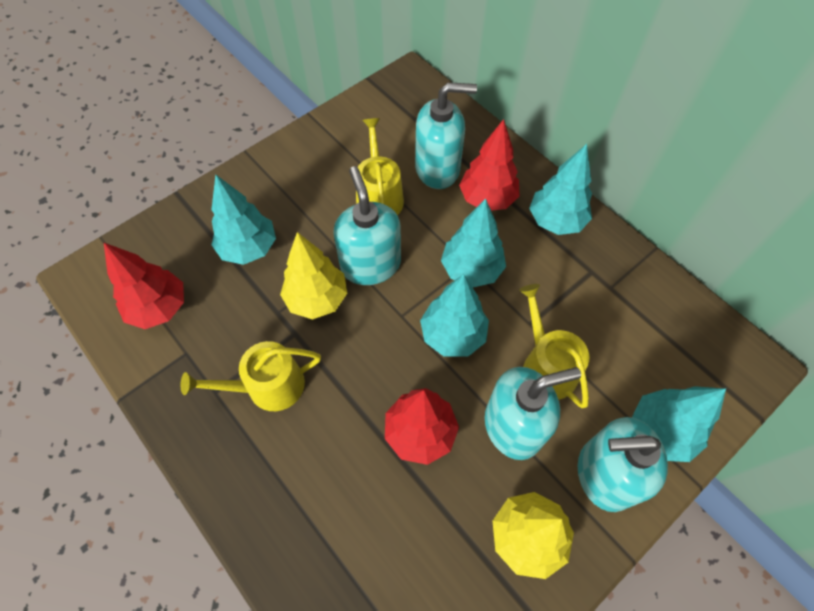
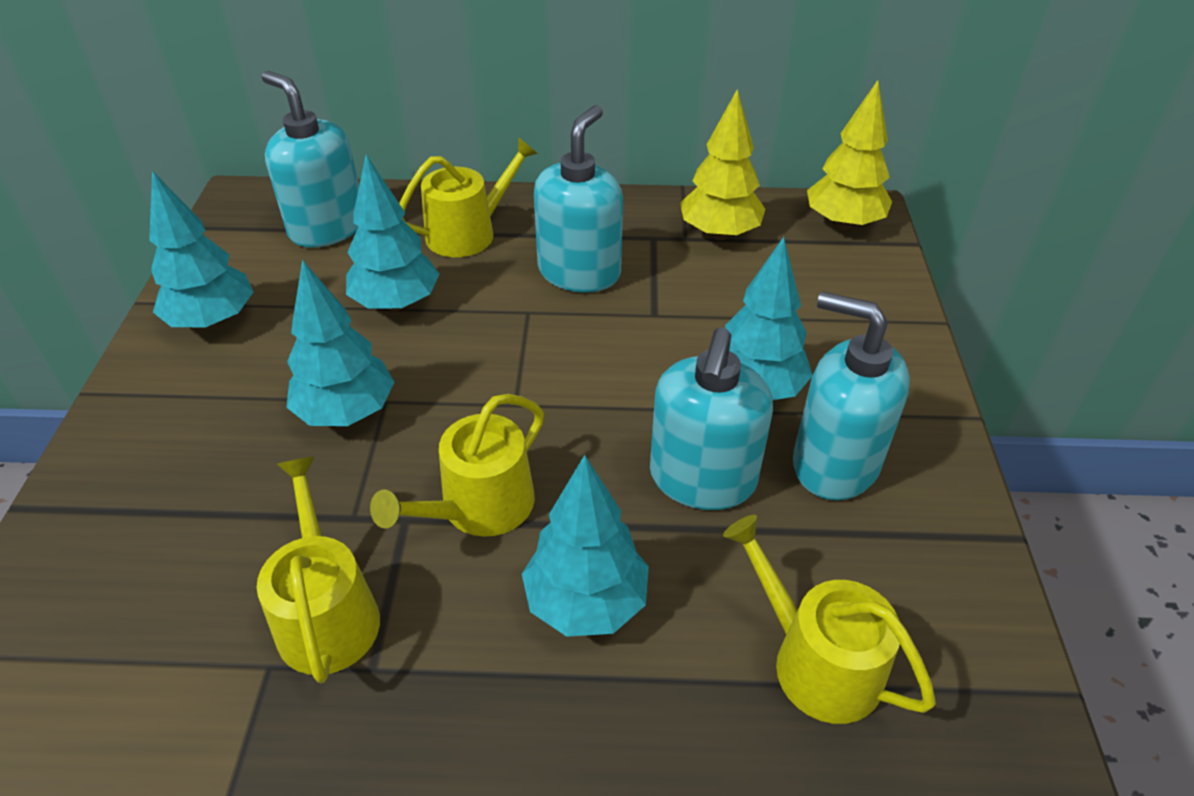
red tree: 3 -> 0
yellow watering can: 3 -> 4

